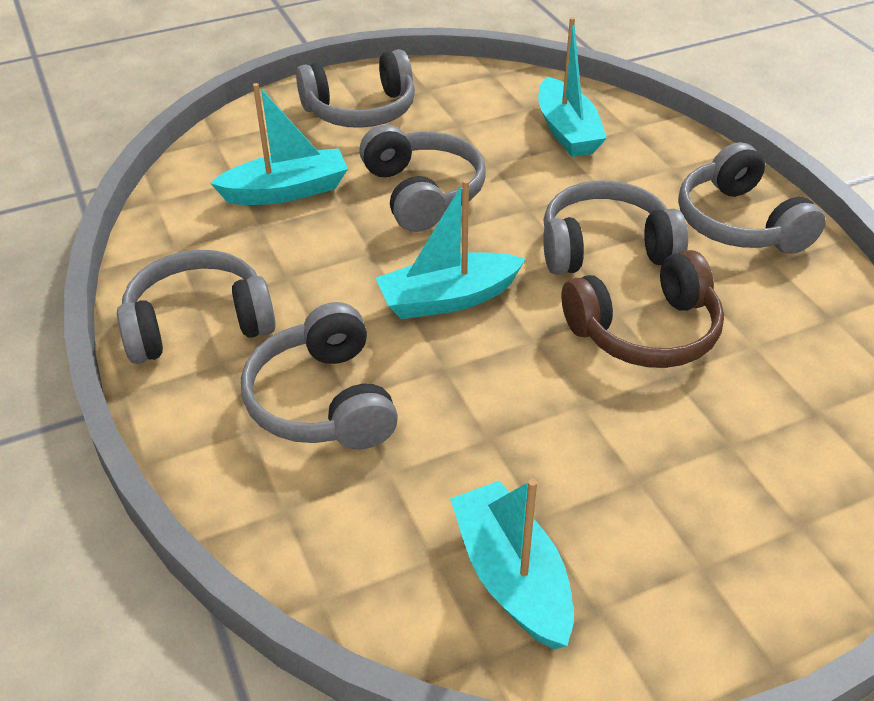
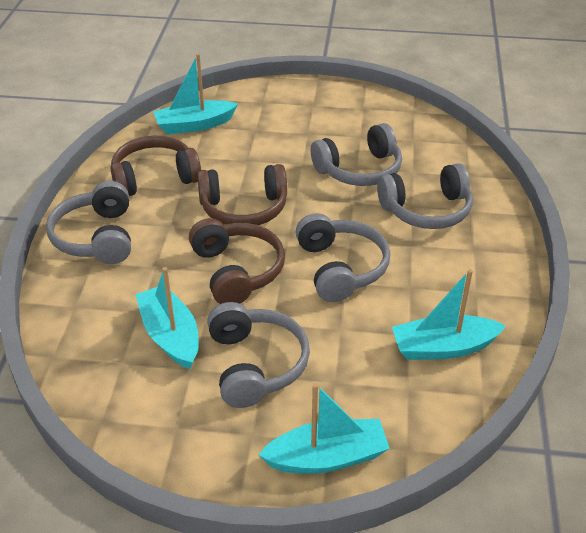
brown headphones: 1 -> 3
grey headphones: 6 -> 5

